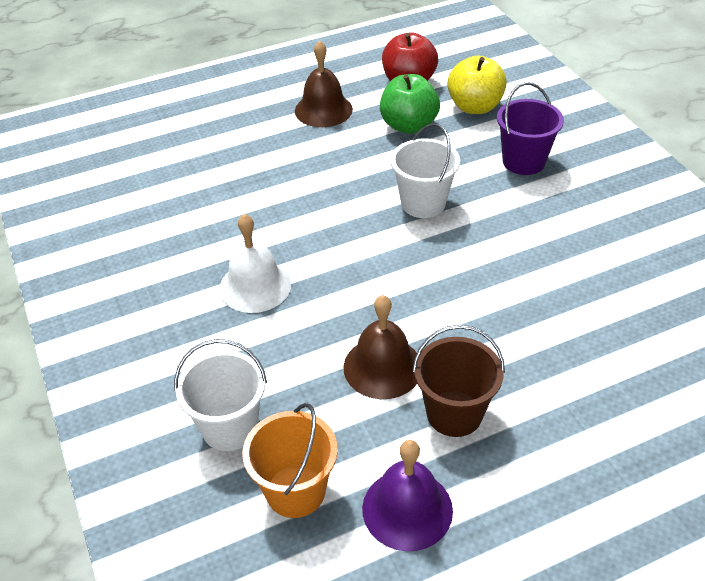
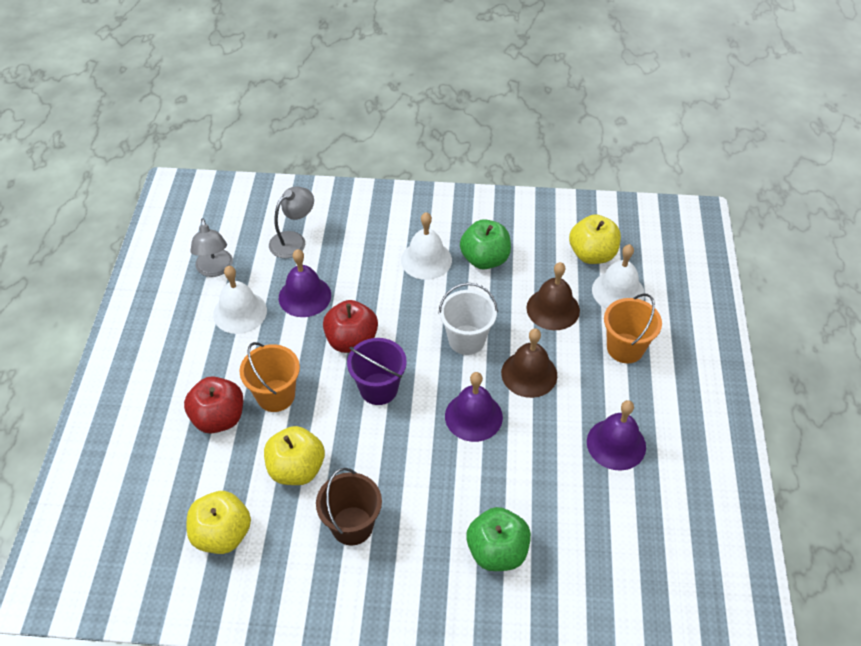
green apple: 1 -> 2
grey lamp: 0 -> 2
orange bucket: 1 -> 2
purple bell: 1 -> 3
red apple: 1 -> 2
white bell: 1 -> 3
white bucket: 2 -> 1
yellow apple: 1 -> 3

